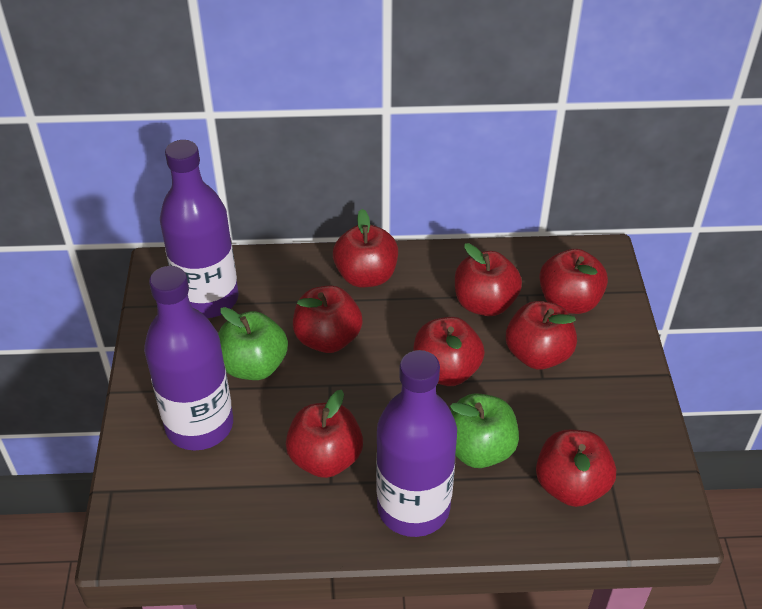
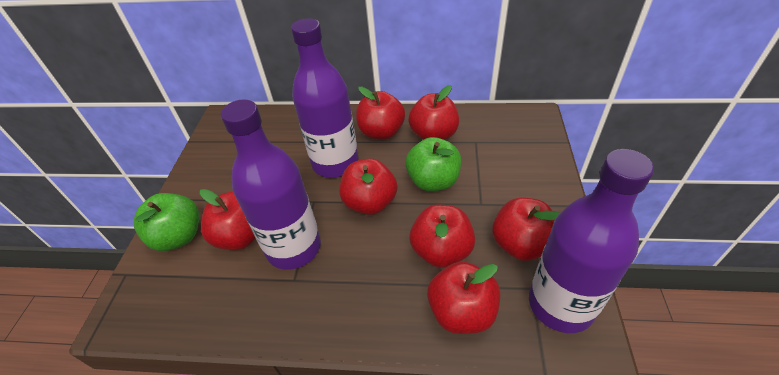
red apple: 8 -> 7

